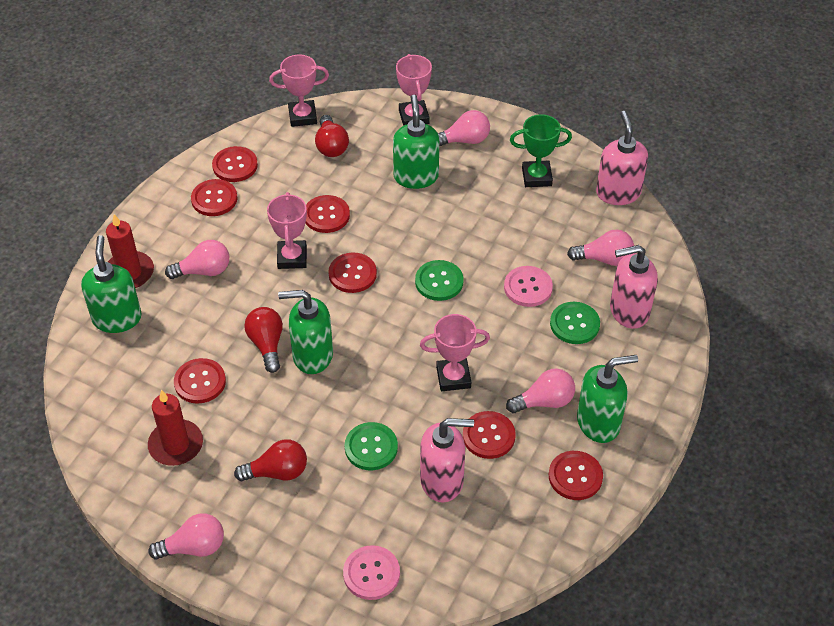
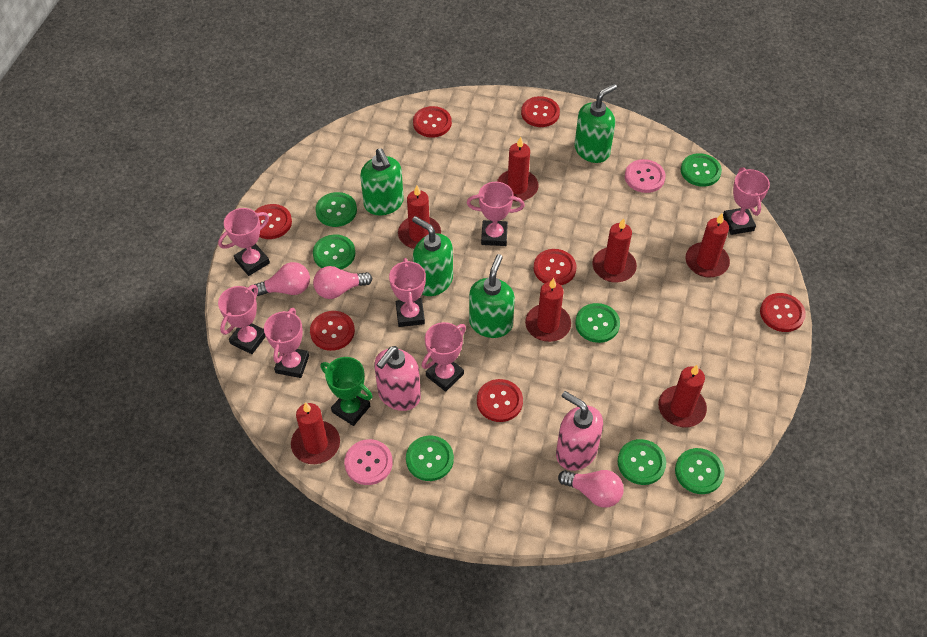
green button: 3 -> 7
pink light bulb: 5 -> 3
pink soap dispenser: 3 -> 2
pink trophy: 4 -> 7
red candle: 2 -> 7
red light bulb: 3 -> 0

